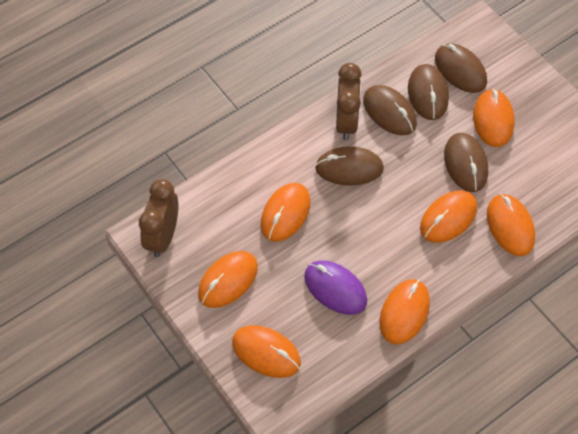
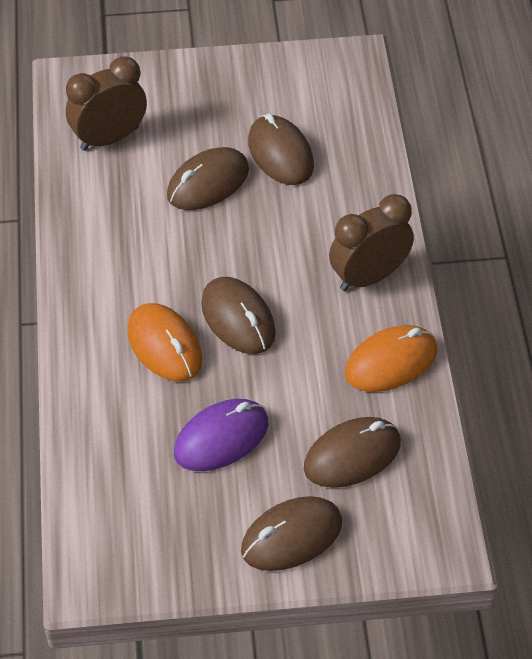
orange mouse: 7 -> 2

